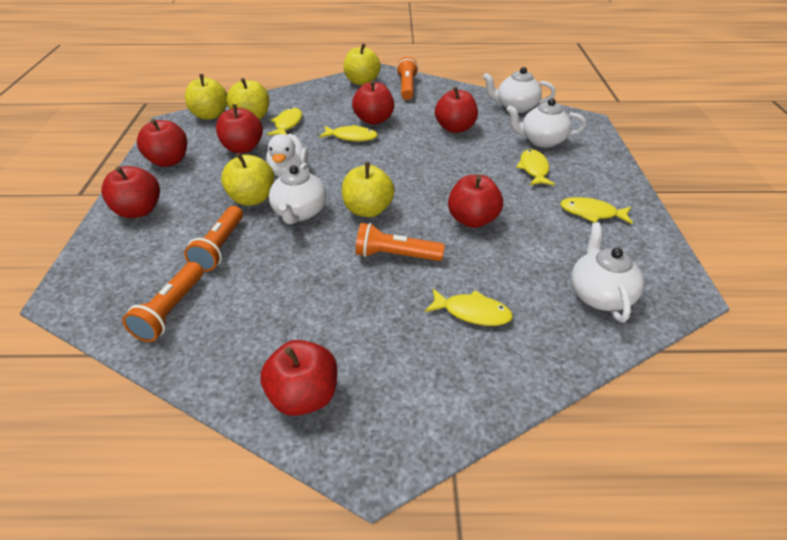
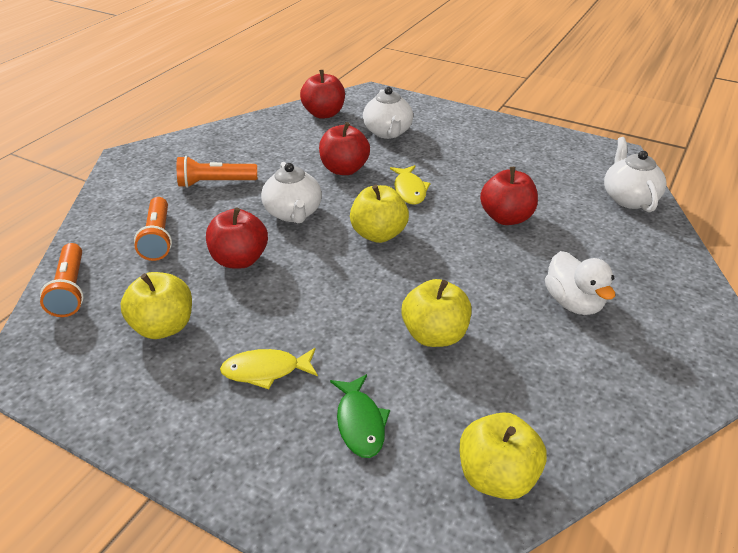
green fish: 0 -> 1
orange flashlight: 4 -> 3
red apple: 7 -> 4
white teapot: 4 -> 3
yellow apple: 5 -> 4
yellow fish: 5 -> 2

